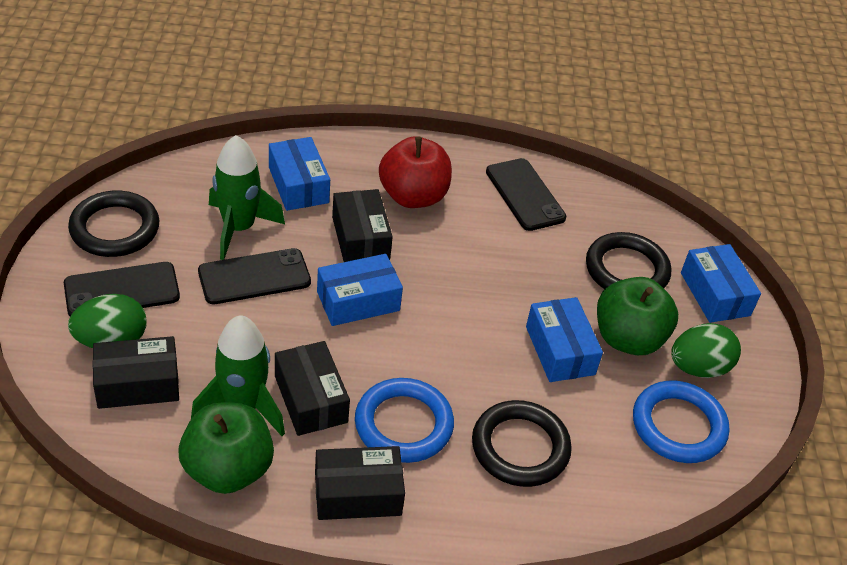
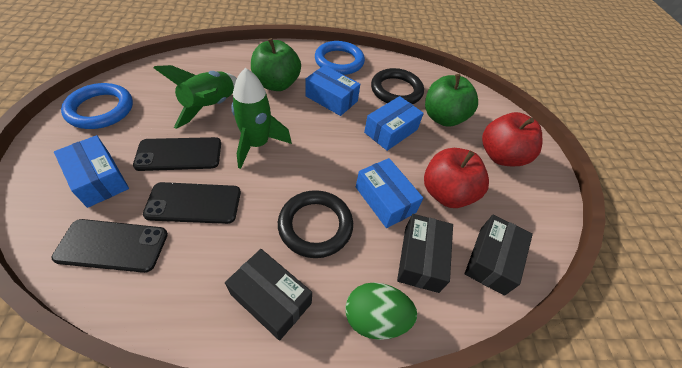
black box: 4 -> 3
black ring: 3 -> 2
green egg: 2 -> 1
red apple: 1 -> 2

